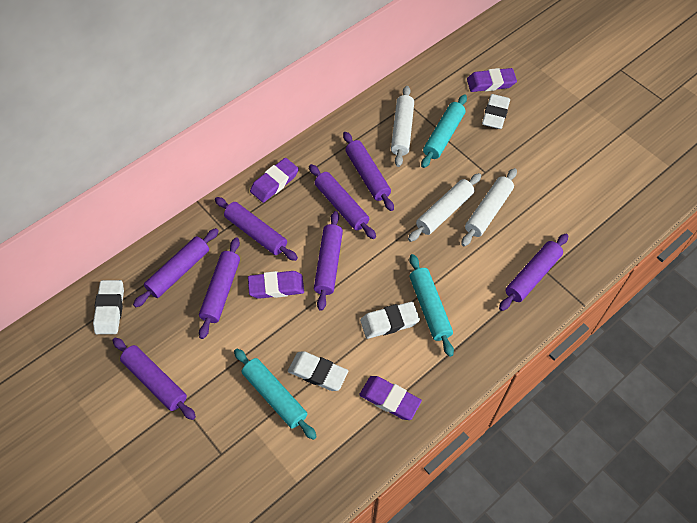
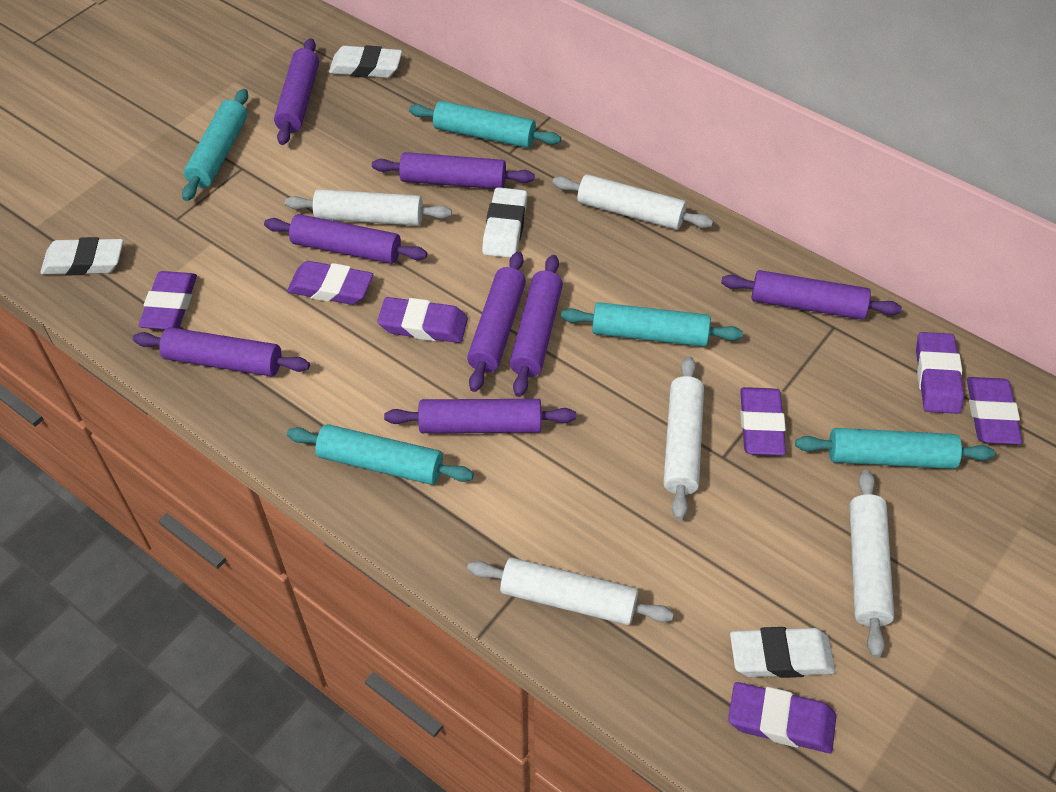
purple eraser: 4 -> 7
turquoise rolling pin: 3 -> 5
white rolling pin: 3 -> 5

